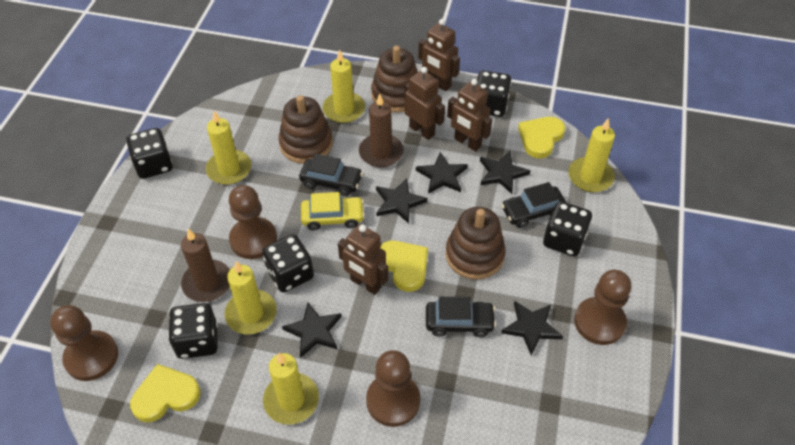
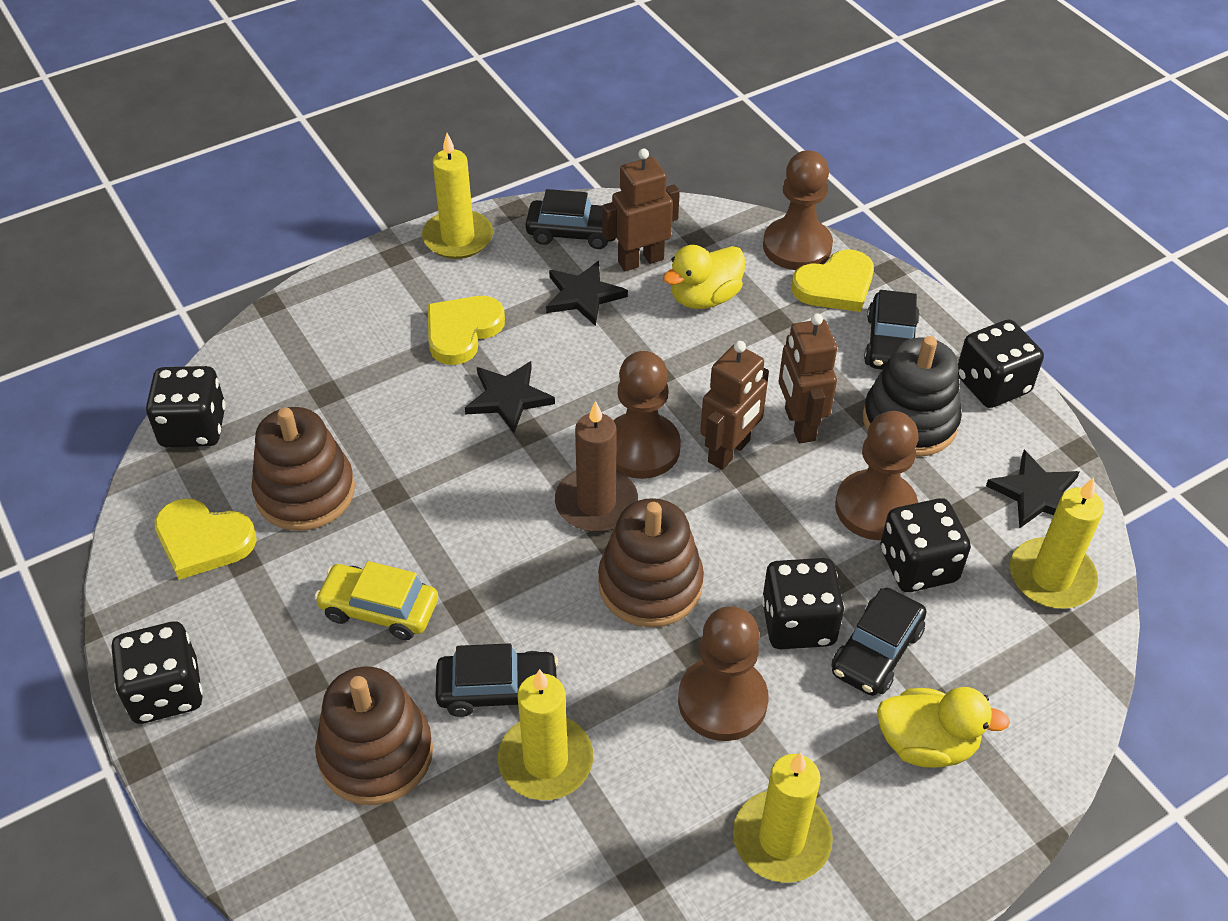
black car: 3 -> 4
black stacking toy: 0 -> 1
black star: 5 -> 3
brown candle: 2 -> 1
brown robot: 4 -> 3
yellow candle: 5 -> 4
yellow duck: 0 -> 2

